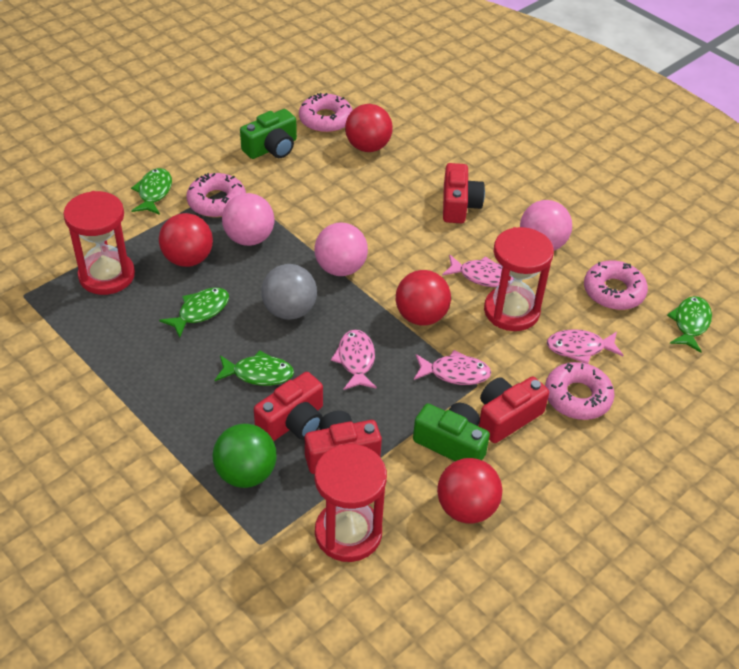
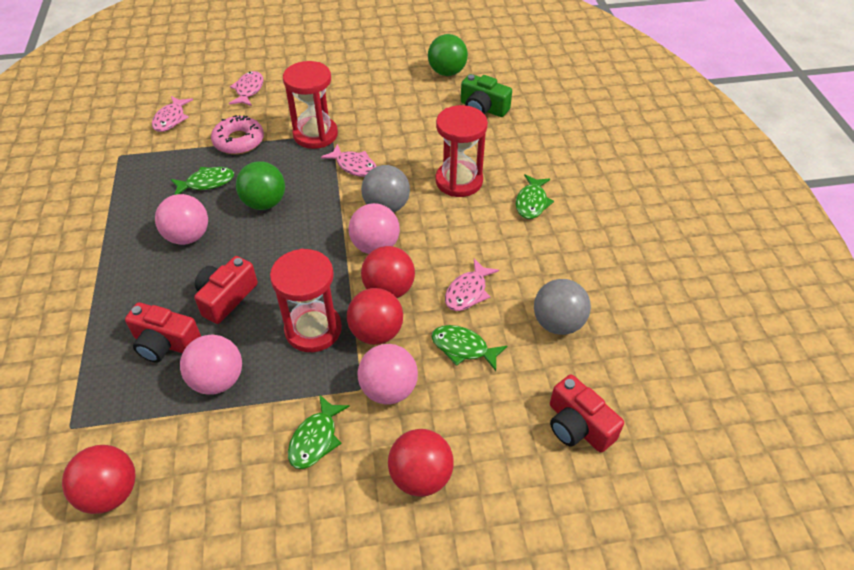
green ball: 1 -> 2
green camera: 2 -> 1
grey ball: 1 -> 2
pink ball: 3 -> 4
pink donut: 4 -> 1
red camera: 4 -> 3

